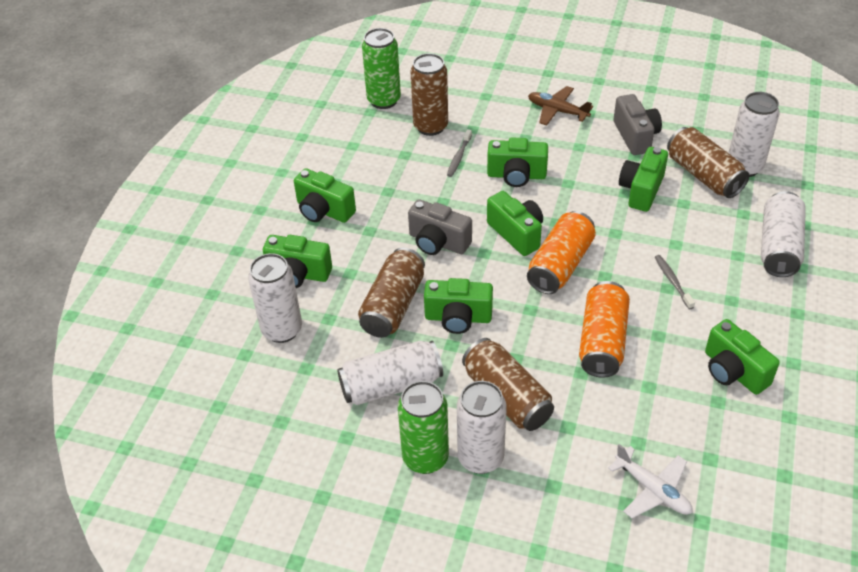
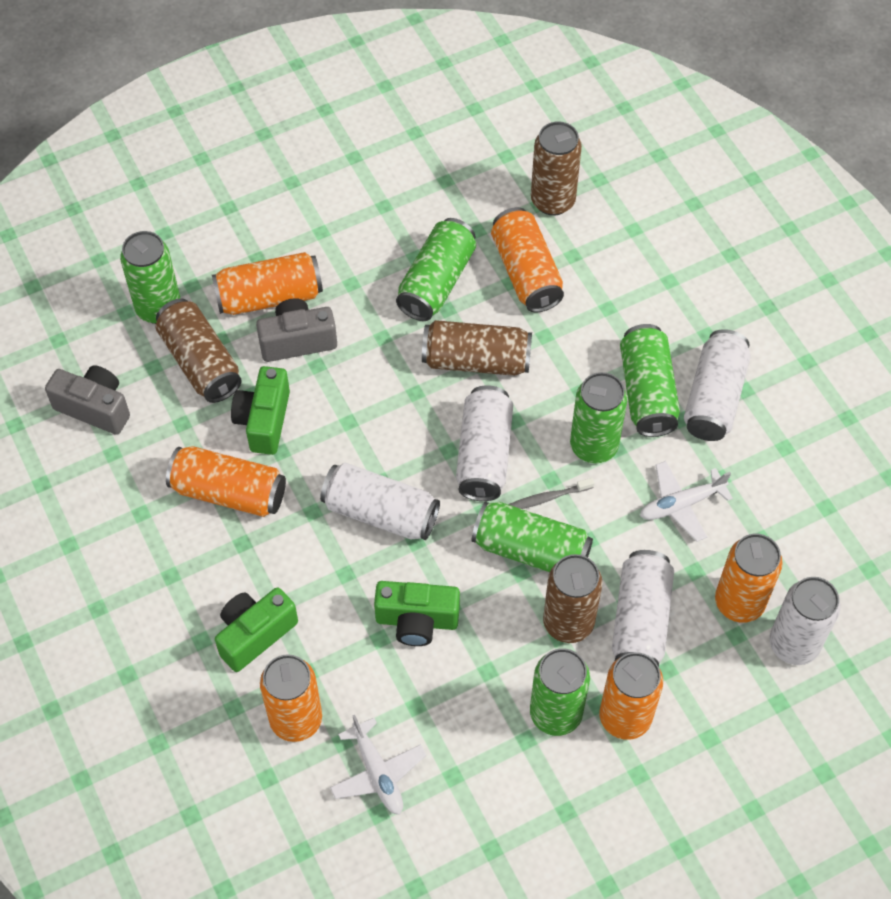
brown plane: 1 -> 0
green camera: 7 -> 3
green can: 2 -> 6
grey toothbrush: 2 -> 1
orange can: 2 -> 6
white plane: 1 -> 2

